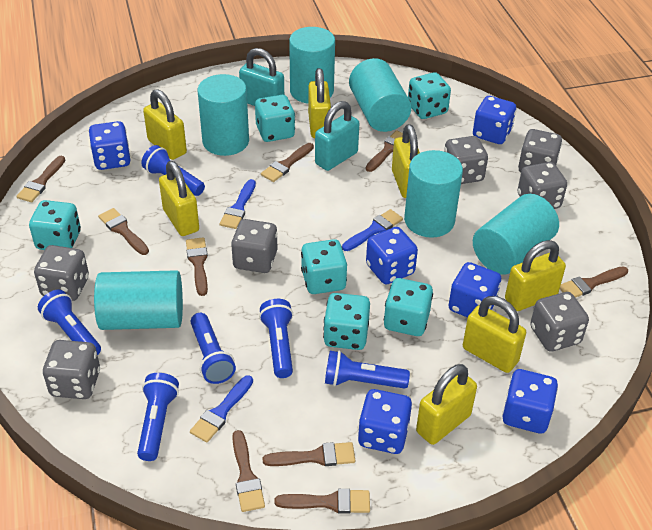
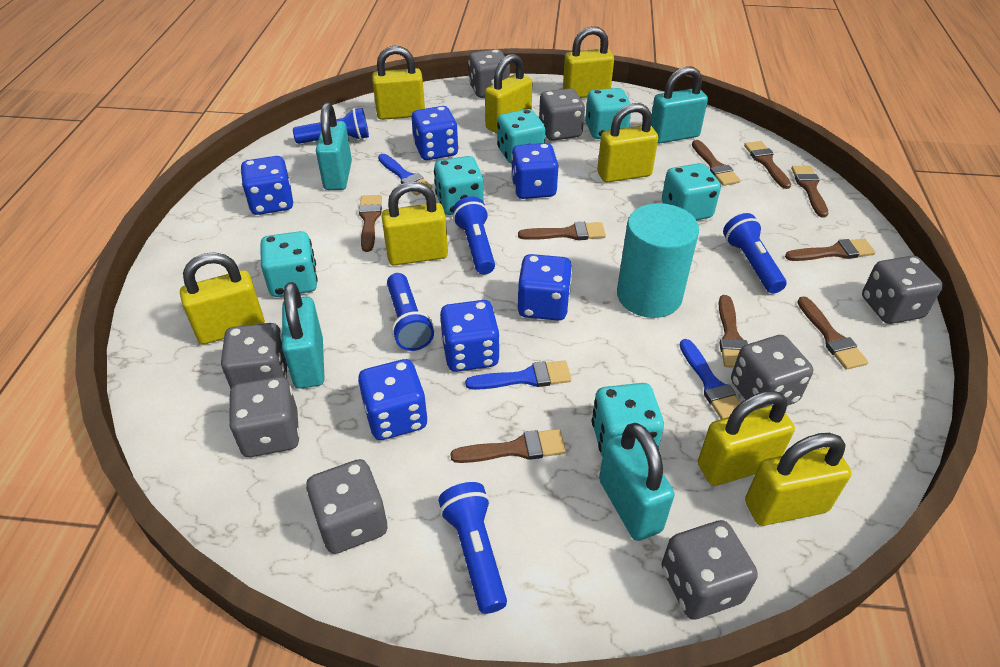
blue flashlight: 6 -> 5
grey dice: 7 -> 8
turquoise cylinder: 6 -> 1
turquoise padlock: 2 -> 4
yellow padlock: 7 -> 8

